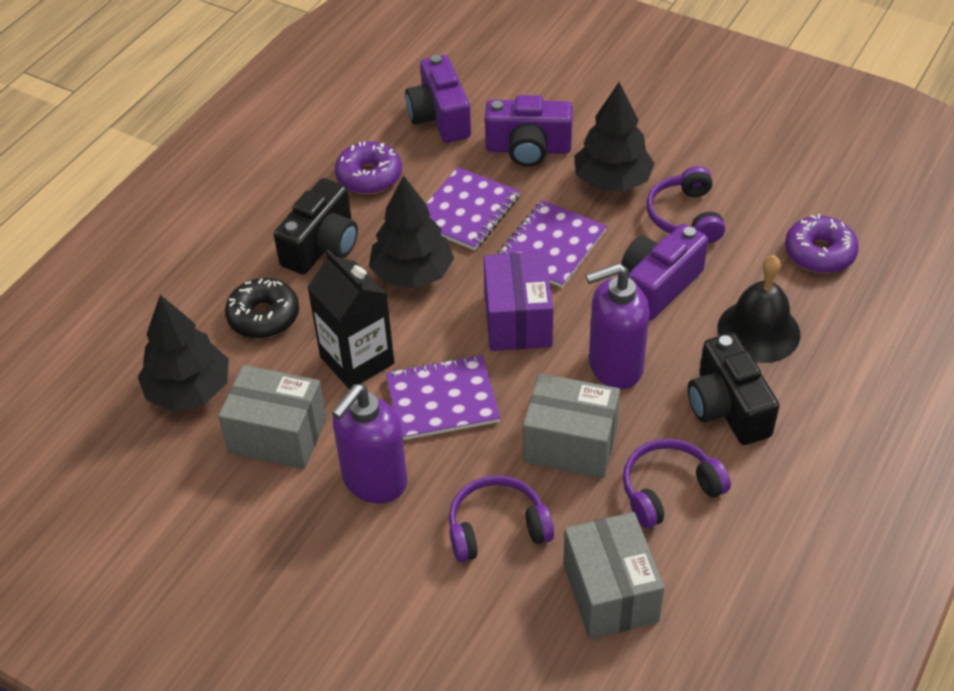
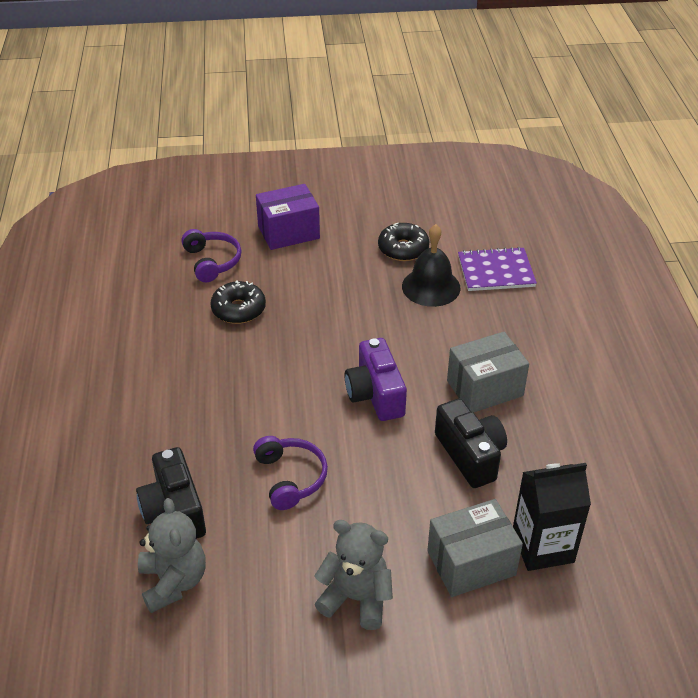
black donut: 1 -> 2
black tree: 3 -> 0
grey box: 3 -> 2
grey teddy bear: 0 -> 2
purple camera: 3 -> 1
purple donut: 2 -> 0
purple headphones: 3 -> 2
purple notebook: 3 -> 1
purple soap dispenser: 2 -> 0

